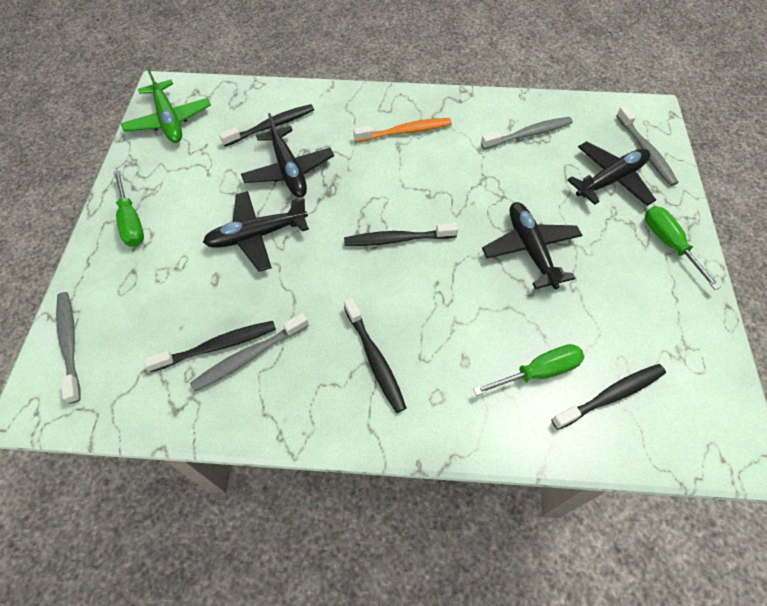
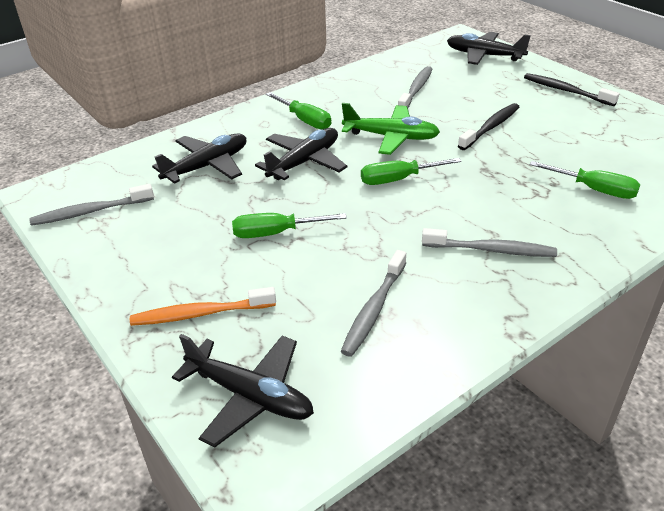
black toothbrush: 5 -> 2
green screwdriver: 3 -> 4

